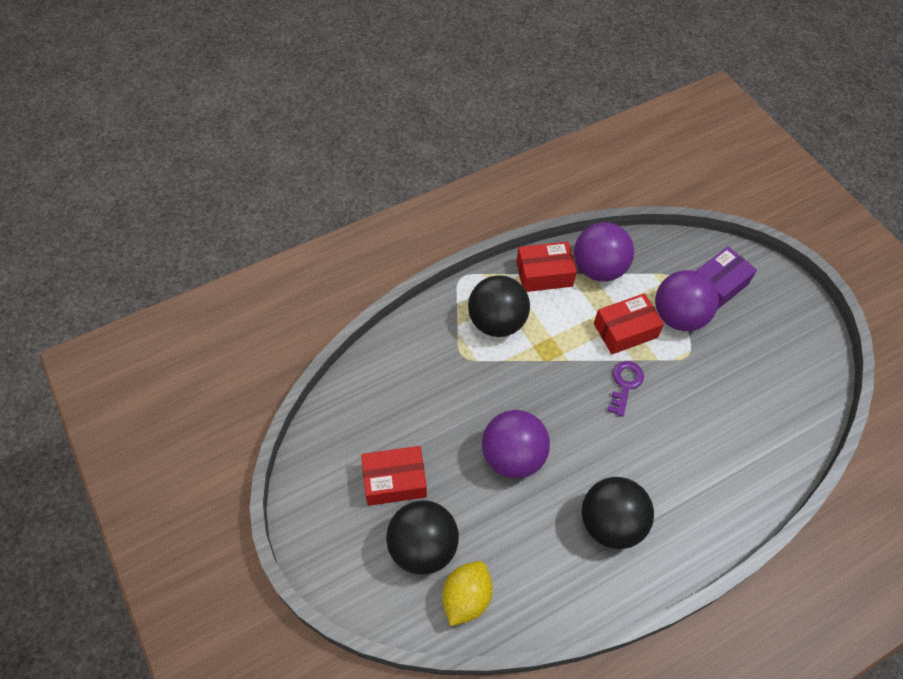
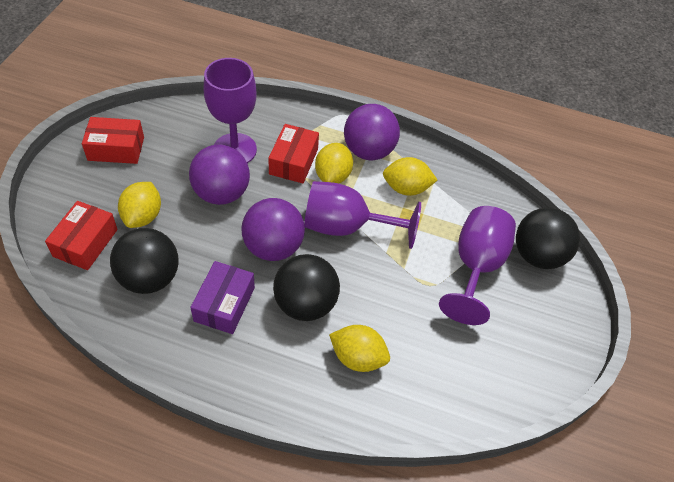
purple goblet: 0 -> 3
purple key: 1 -> 0
yellow lemon: 1 -> 4

